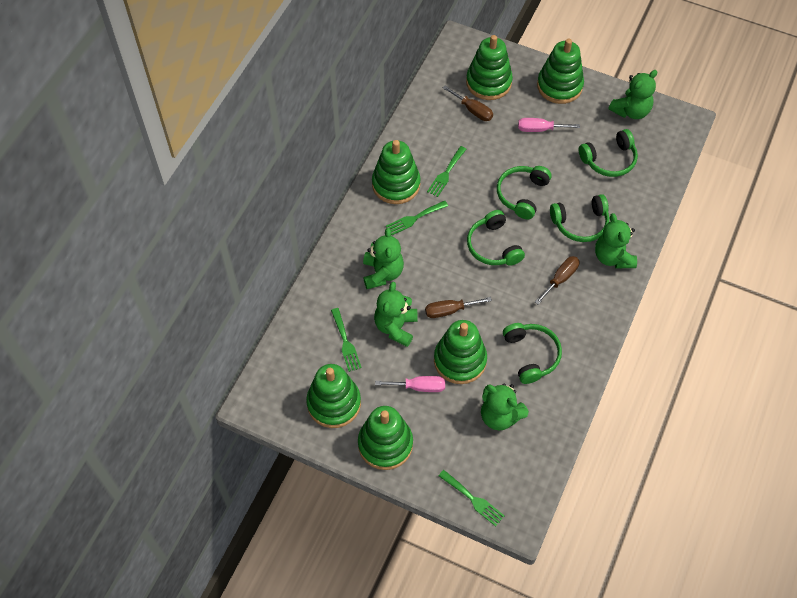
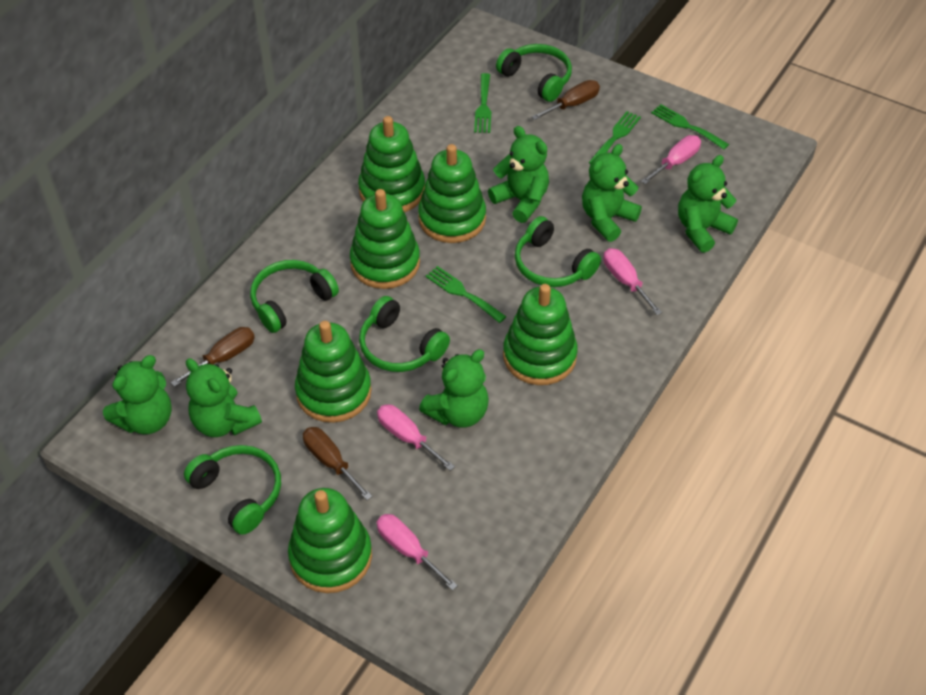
green teddy bear: 5 -> 6
pink screwdriver: 2 -> 4

